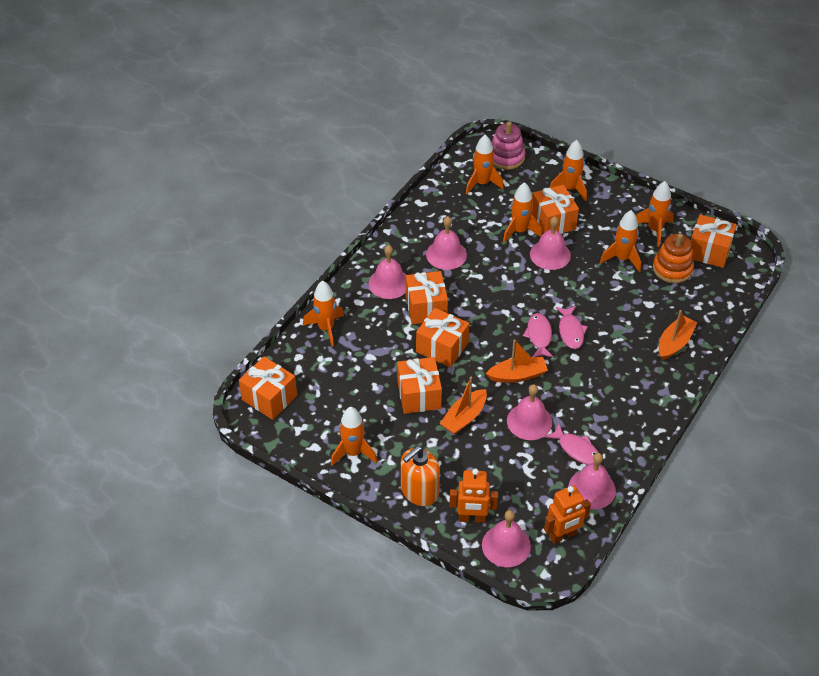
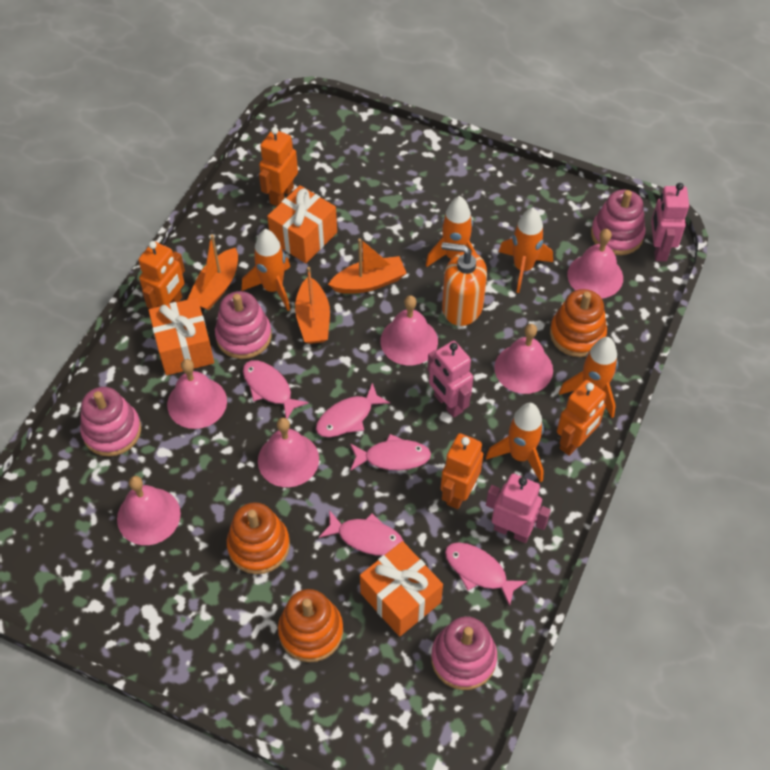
orange gift: 6 -> 3
orange robot: 2 -> 4
orange rocket: 7 -> 5
orange stacking toy: 1 -> 3
pink fish: 3 -> 5
pink robot: 0 -> 3
pink stacking toy: 1 -> 4

